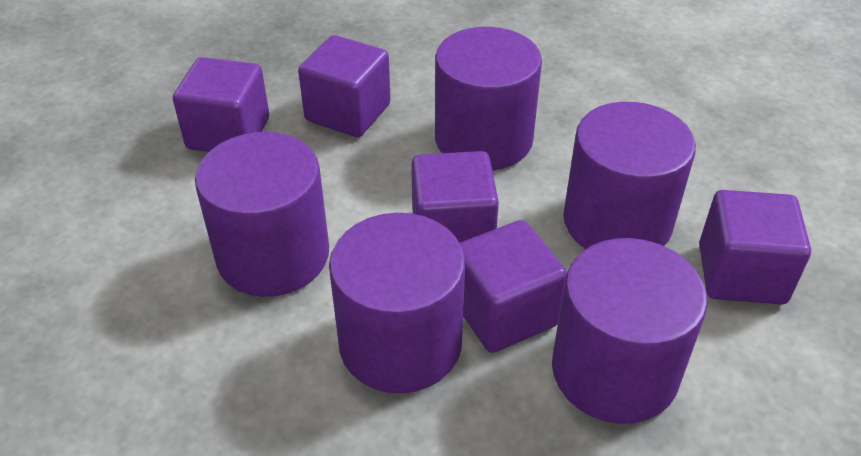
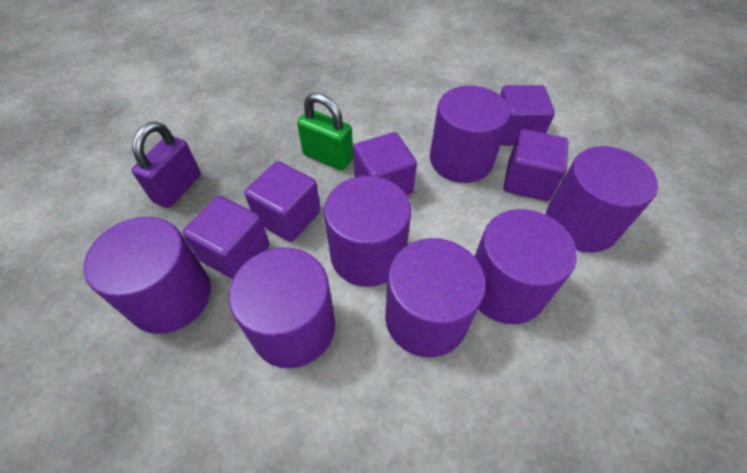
green padlock: 0 -> 1
purple cylinder: 5 -> 7
purple padlock: 0 -> 1

